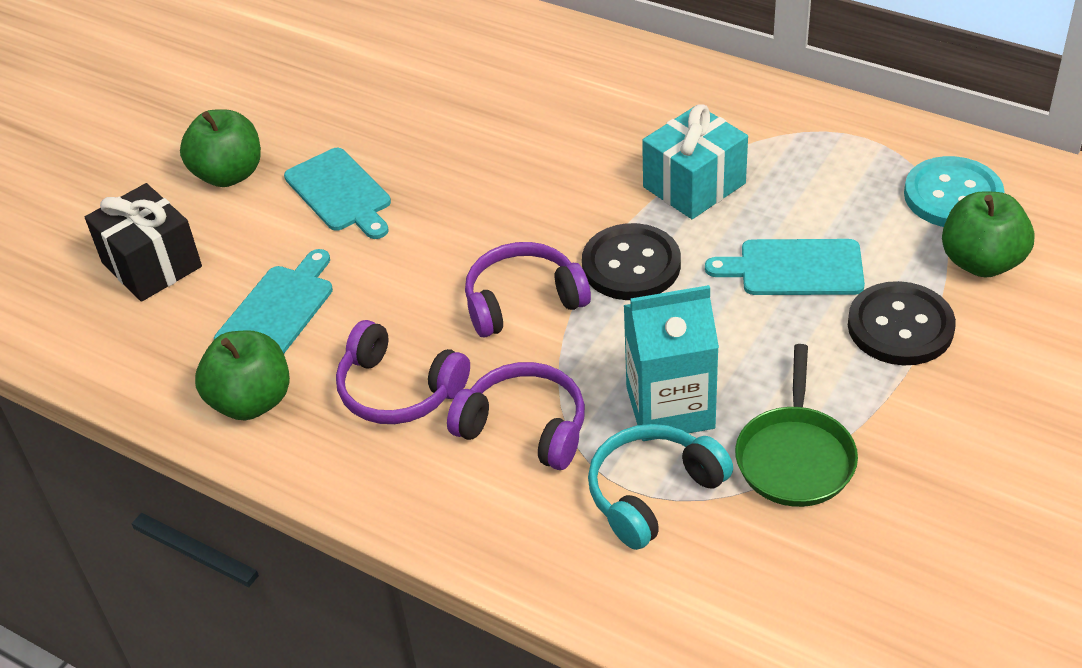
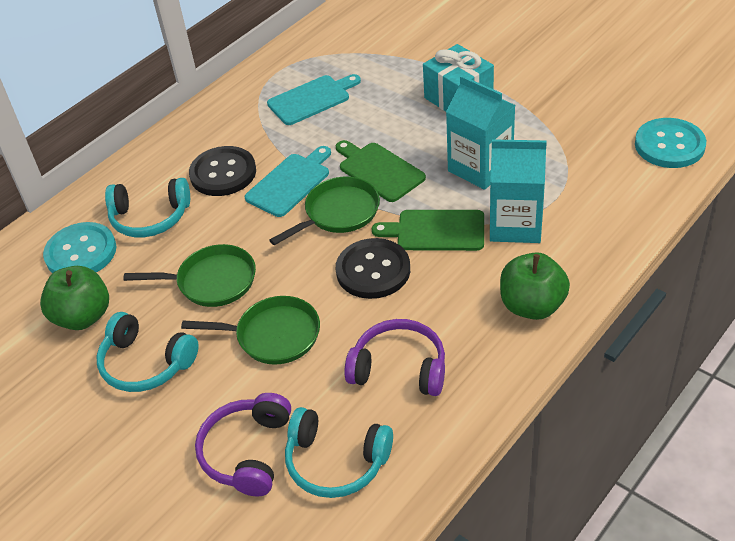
black gift: 1 -> 0
green apple: 3 -> 2
green cutting board: 0 -> 2
green pan: 1 -> 3
purple headphones: 3 -> 2
turquoise button: 1 -> 2
turquoise carton: 1 -> 2
turquoise cutting board: 3 -> 2
turquoise headphones: 1 -> 3

